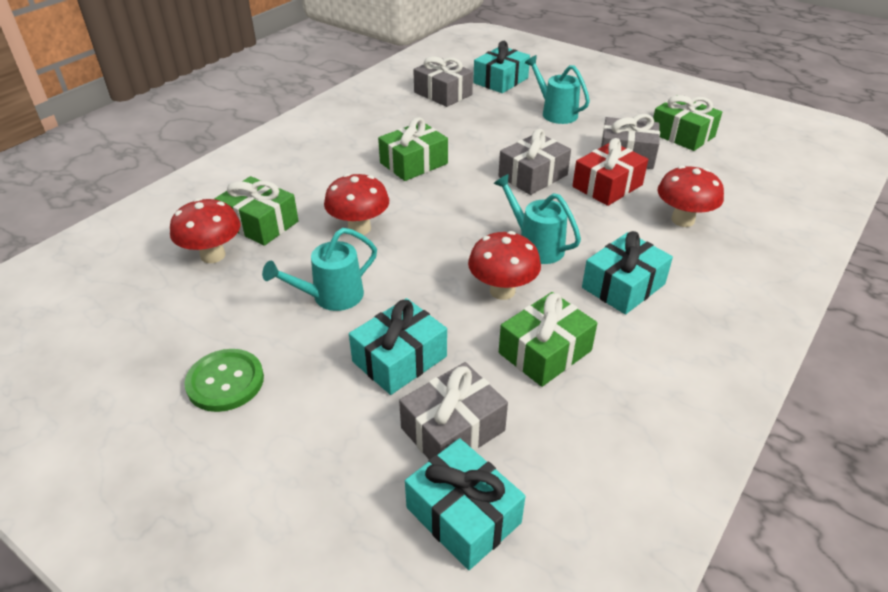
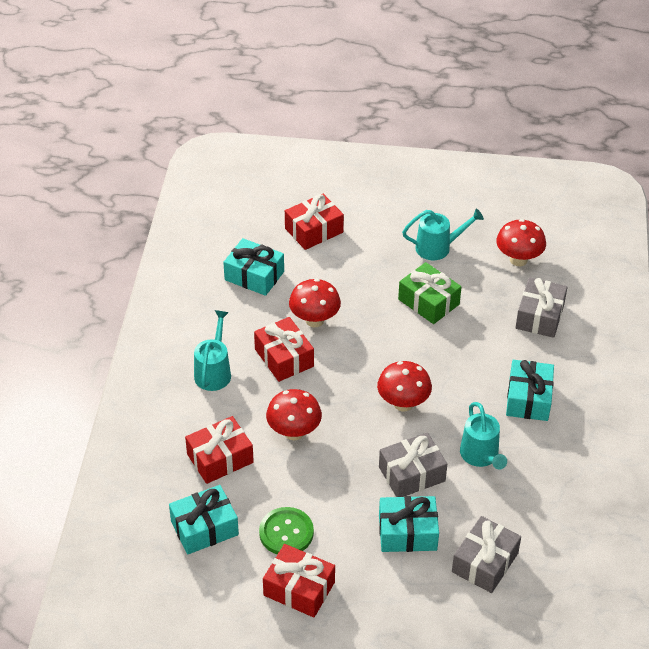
green gift: 4 -> 1
grey gift: 4 -> 3
red gift: 1 -> 4

